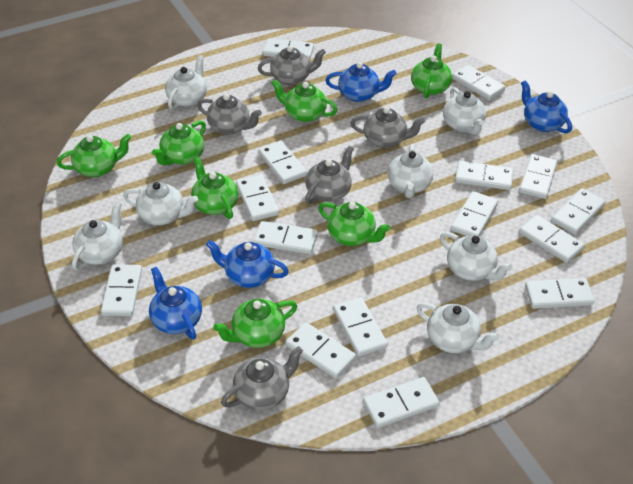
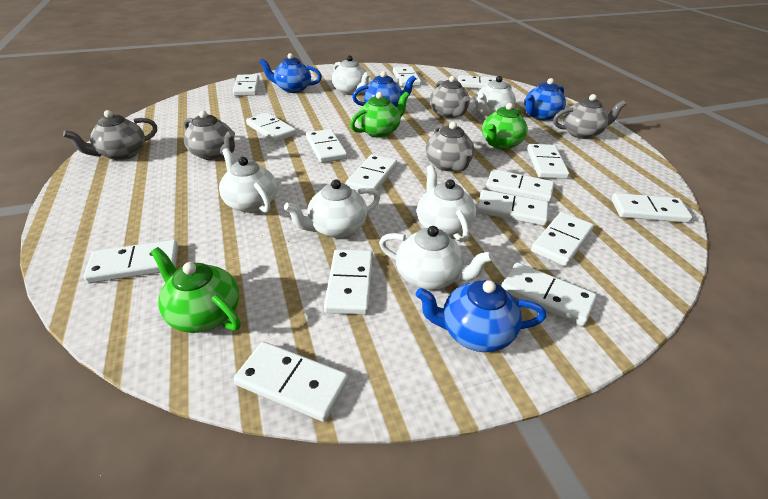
green teapot: 7 -> 3
white teapot: 7 -> 6

